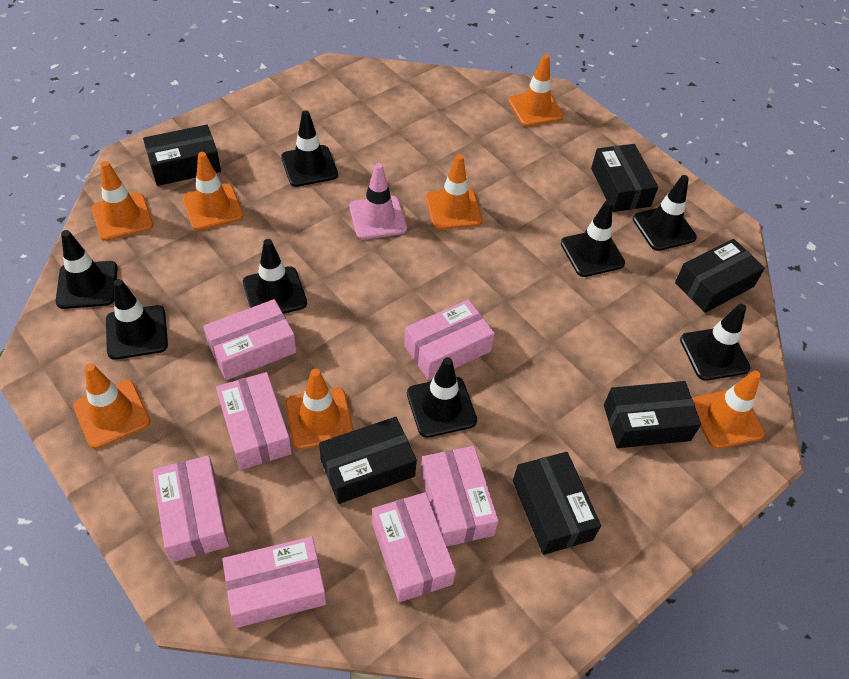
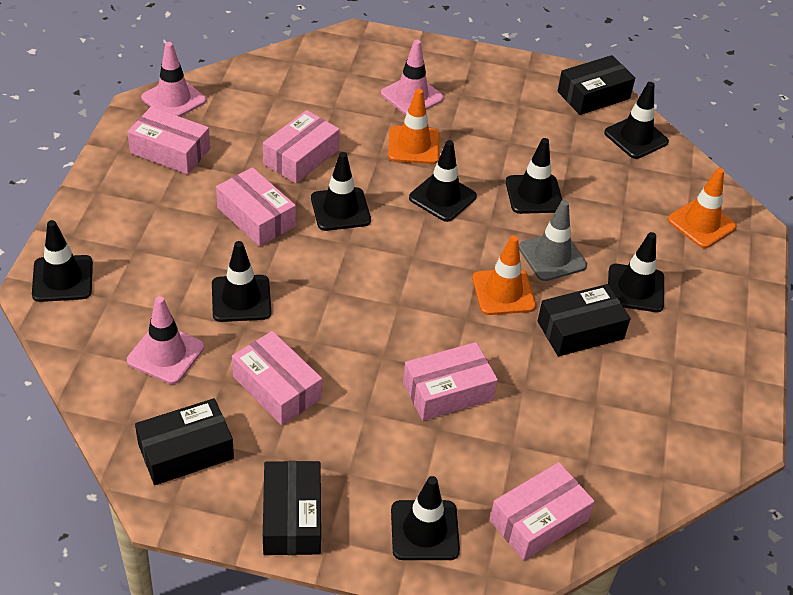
black box: 6 -> 4
grey traffic cone: 0 -> 1
orange traffic cone: 7 -> 3
pink box: 7 -> 6
pink traffic cone: 1 -> 3

